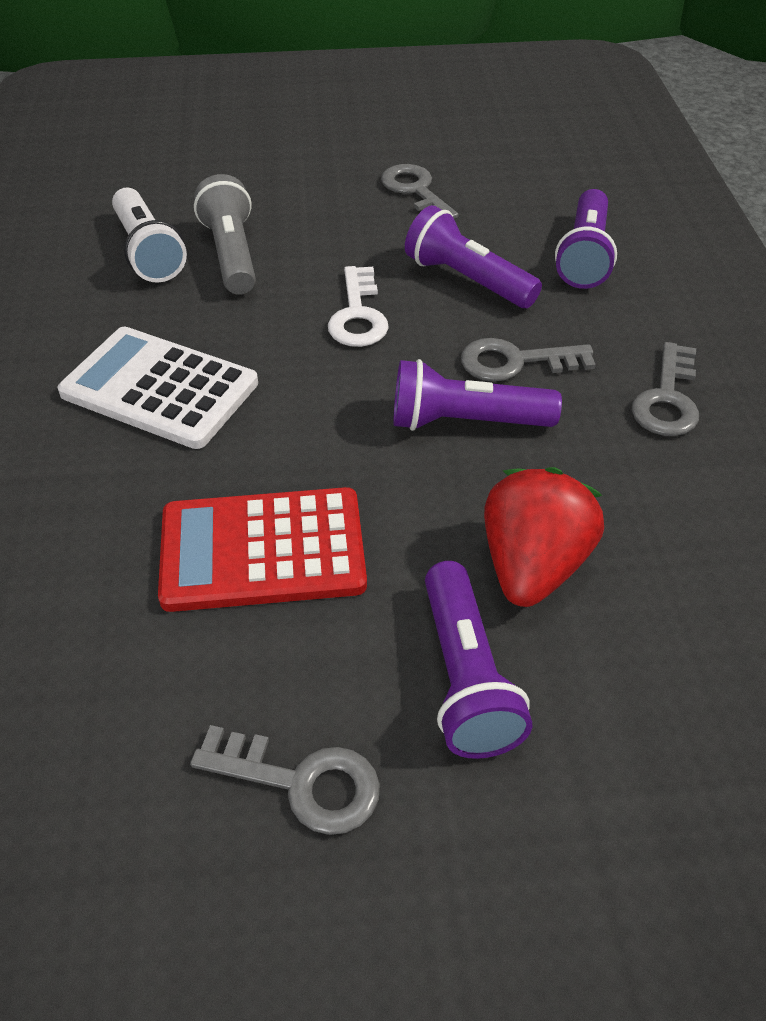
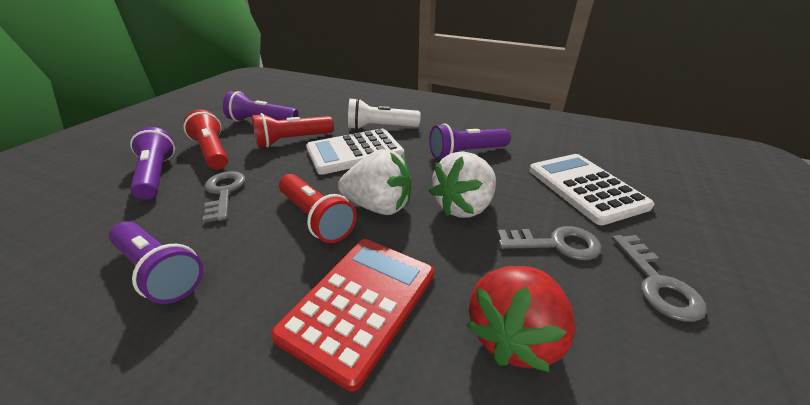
grey flashlight: 1 -> 0
grey key: 4 -> 3
red flashlight: 0 -> 3
white calculator: 1 -> 2
white key: 1 -> 0
white strawberry: 0 -> 2

